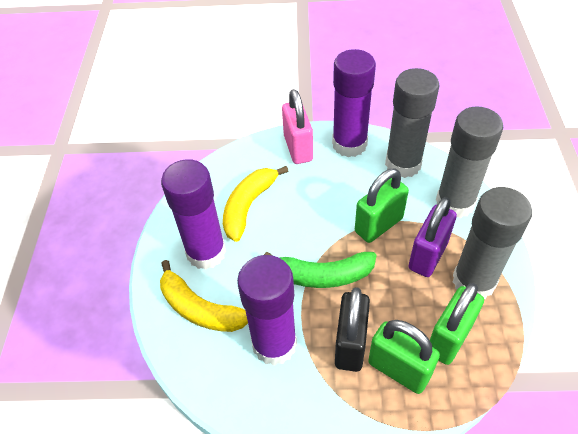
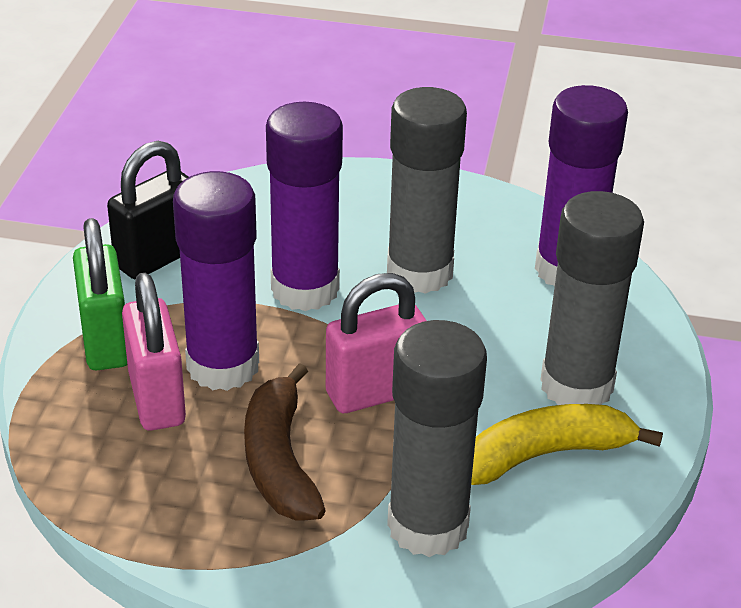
brown banana: 0 -> 1
green banana: 1 -> 0
green padlock: 3 -> 1
pink padlock: 1 -> 2
purple padlock: 1 -> 0
yellow banana: 2 -> 1

